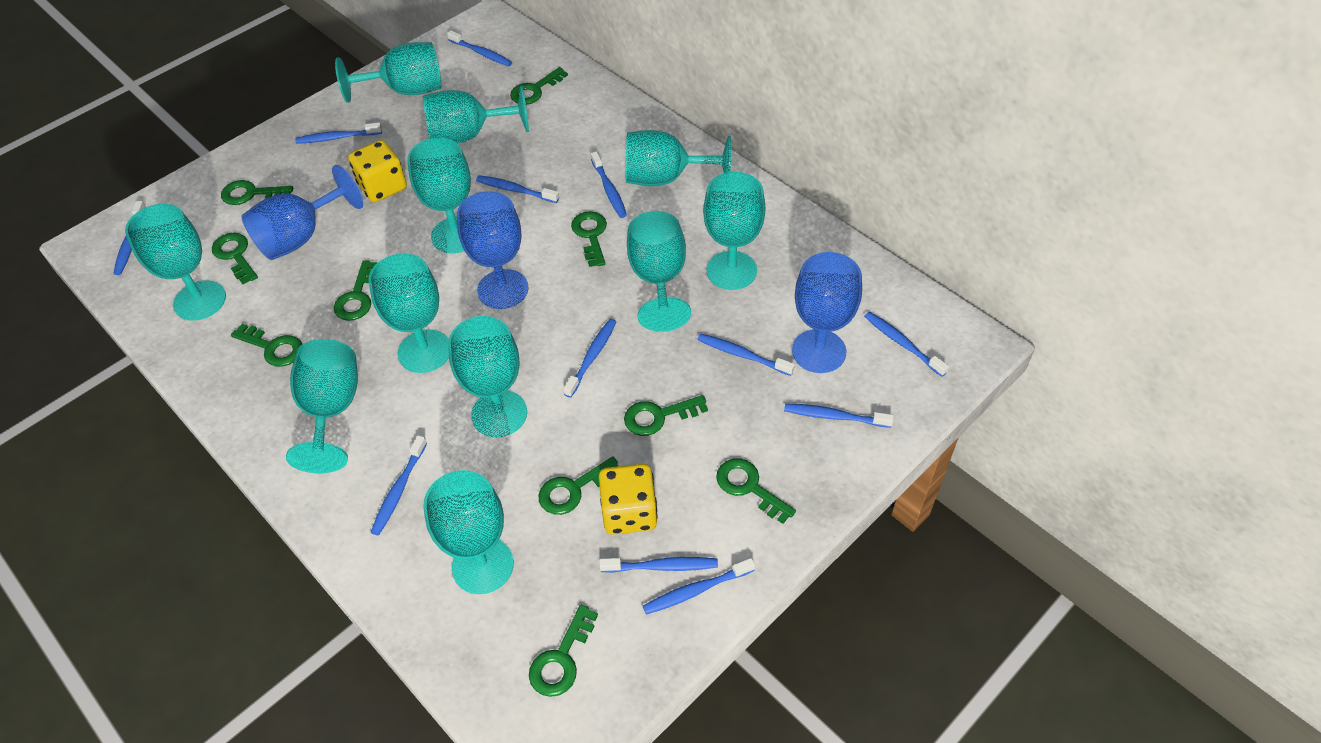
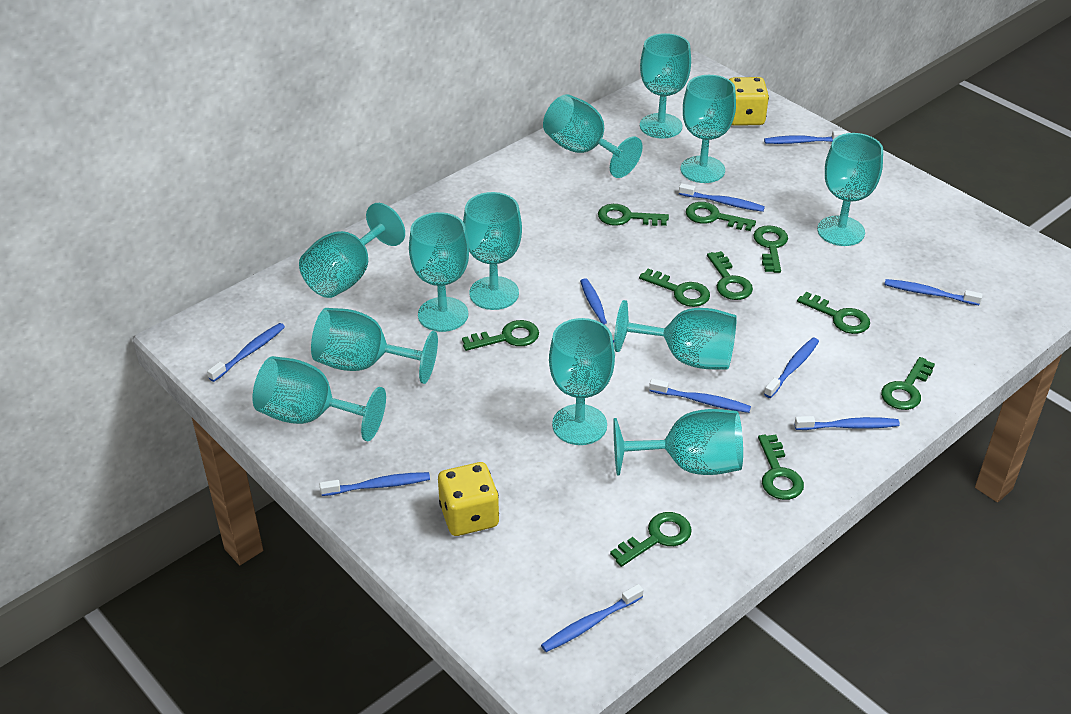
blue goblet: 3 -> 0
blue toothbrush: 12 -> 10
turquoise goblet: 11 -> 12

